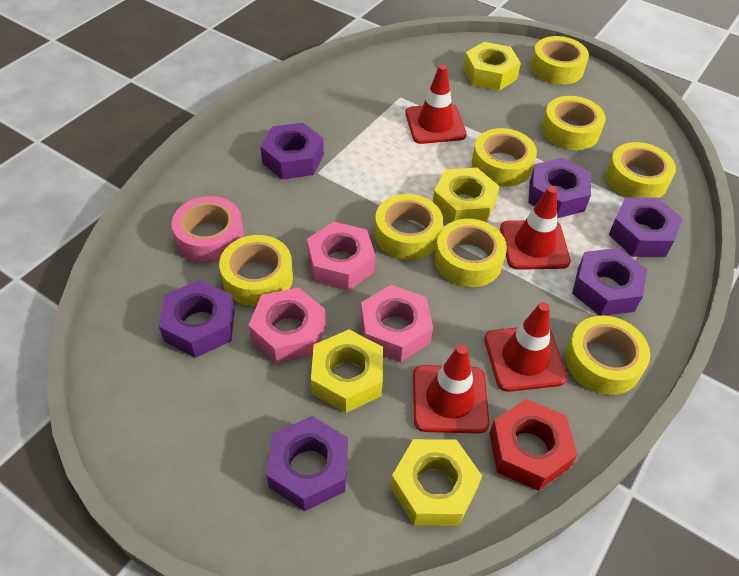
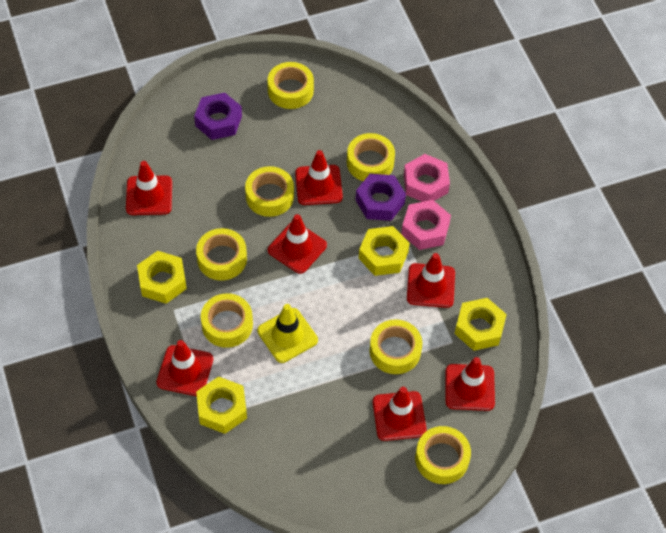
pink nut: 3 -> 2
pink tape: 1 -> 0
purple nut: 6 -> 2
red nut: 1 -> 0
red traffic cone: 4 -> 7
yellow tape: 8 -> 7
yellow traffic cone: 0 -> 1

